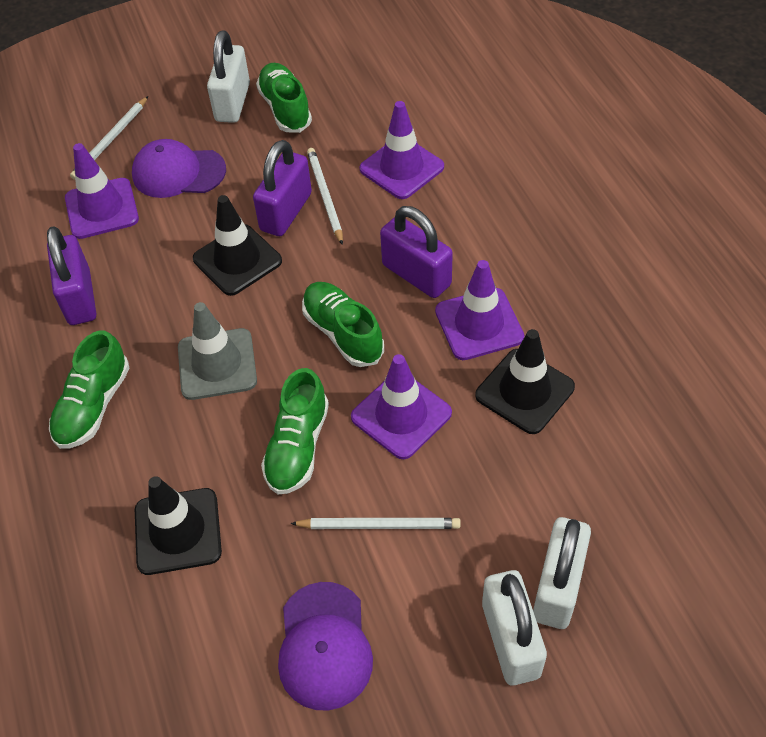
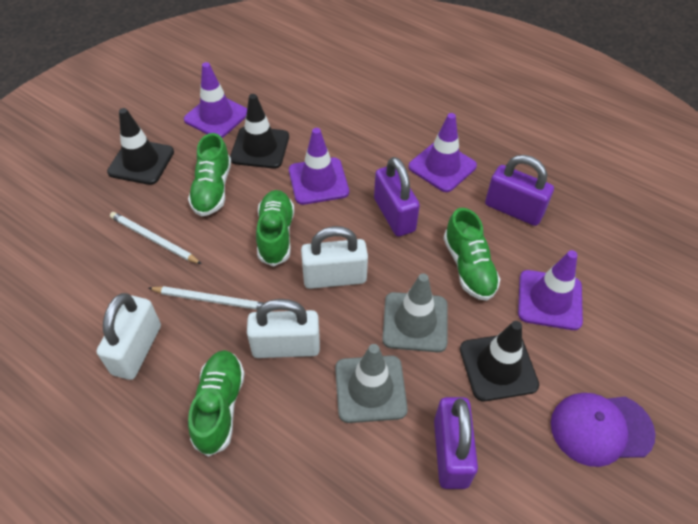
grey traffic cone: 1 -> 2
purple cap: 2 -> 1
white pencil: 3 -> 2

